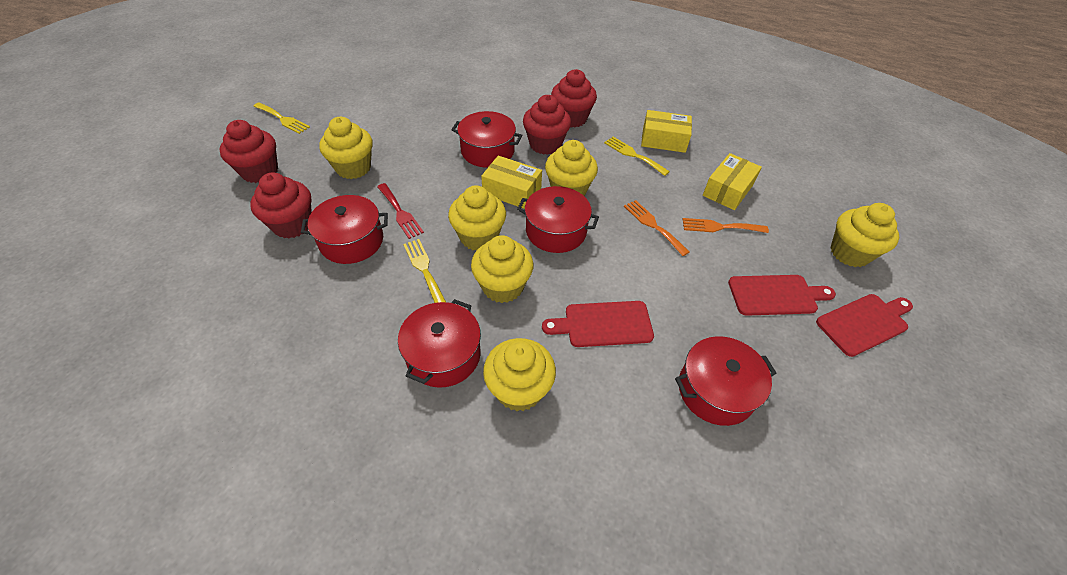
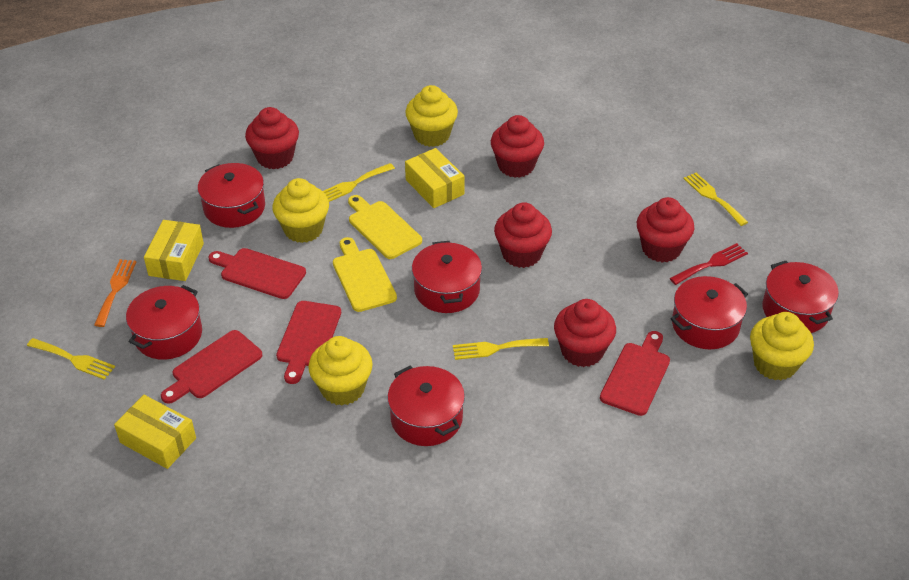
orange fork: 2 -> 1
red cupcake: 4 -> 5
red cutting board: 3 -> 4
red pot: 5 -> 6
yellow cupcake: 6 -> 4
yellow cutting board: 0 -> 2
yellow fork: 3 -> 4

